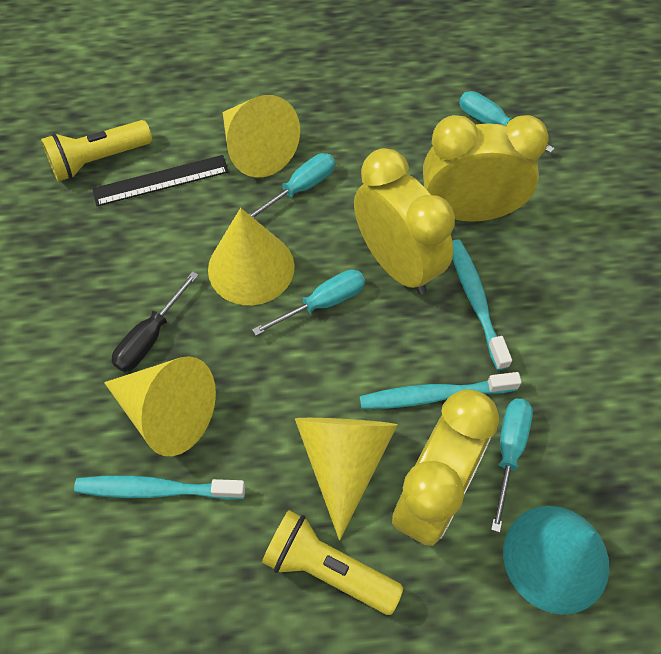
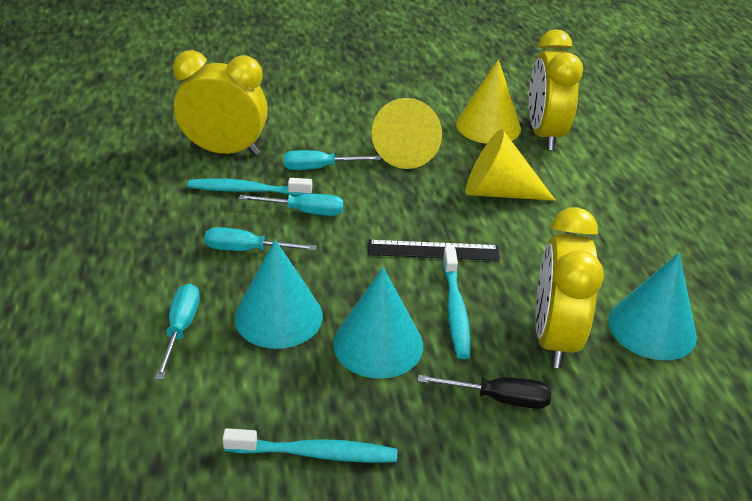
turquoise cone: 1 -> 3
yellow cone: 4 -> 3
yellow flashlight: 2 -> 0

